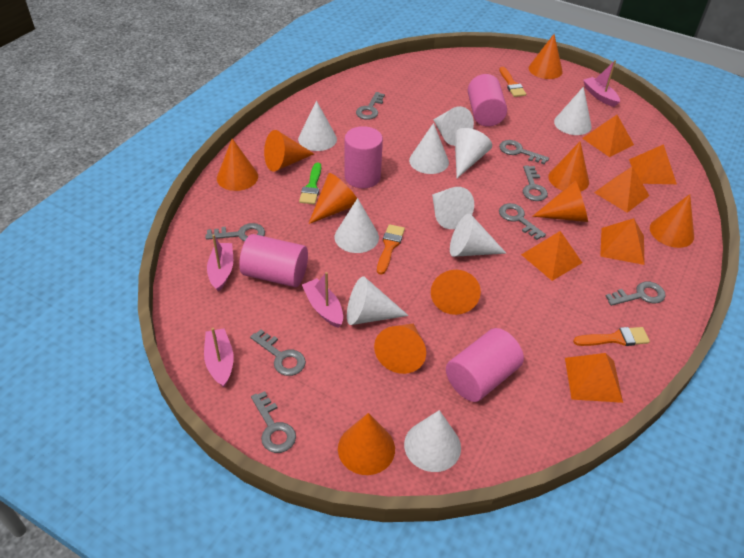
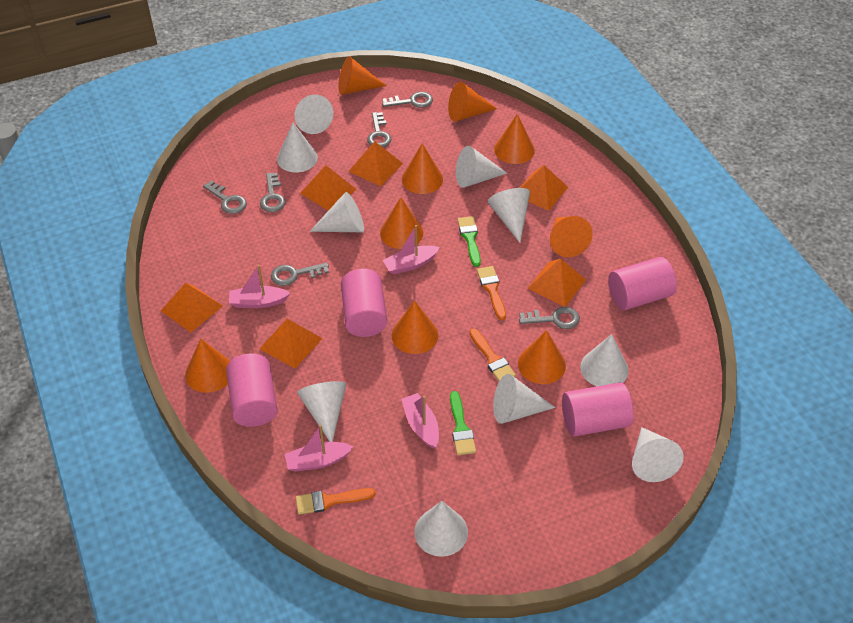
green brush: 1 -> 2
grey key: 8 -> 6
orange cone: 10 -> 9

